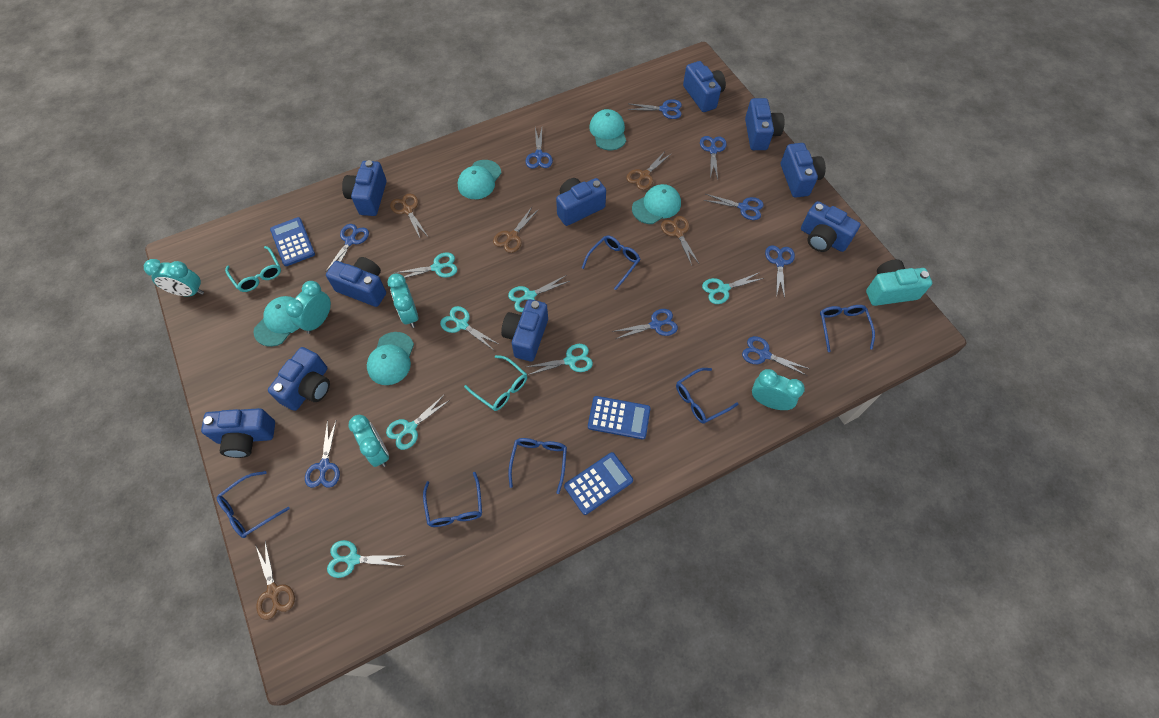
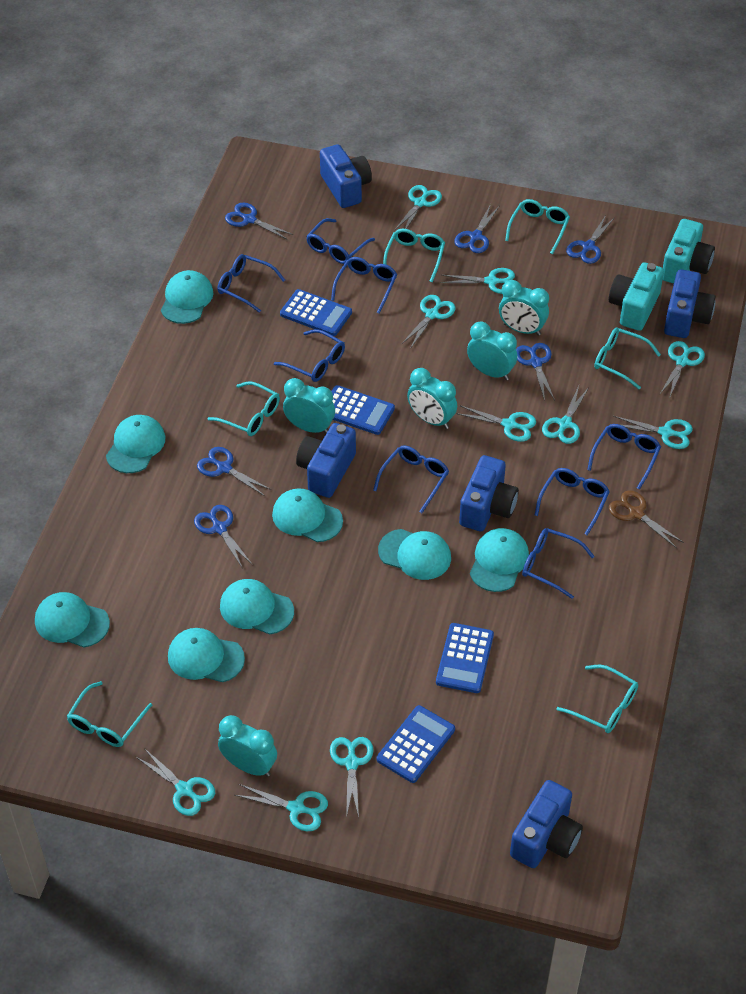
blue calculator: 3 -> 4
blue camera: 10 -> 5
blue glasses: 6 -> 8
blue scissors: 9 -> 6
brown scissors: 5 -> 1
turquoise camera: 1 -> 2
turquoise cap: 5 -> 8
turquoise glasses: 2 -> 6
turquoise scissors: 7 -> 10

